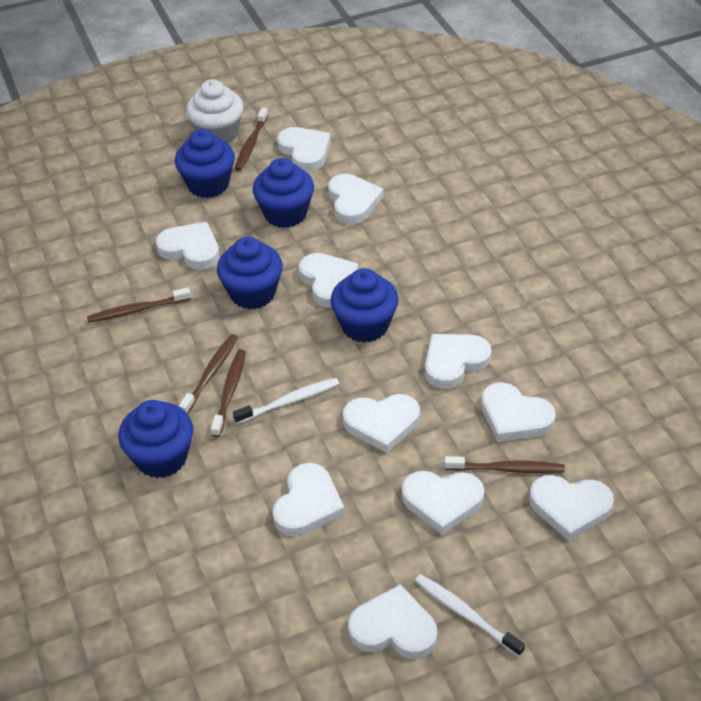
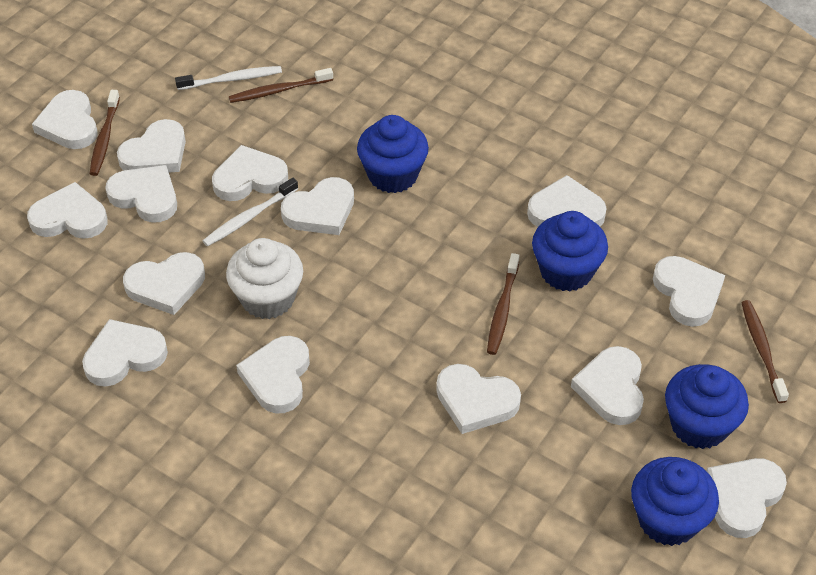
blue cupcake: 5 -> 4
brown toothbrush: 5 -> 4
white heart: 11 -> 14

